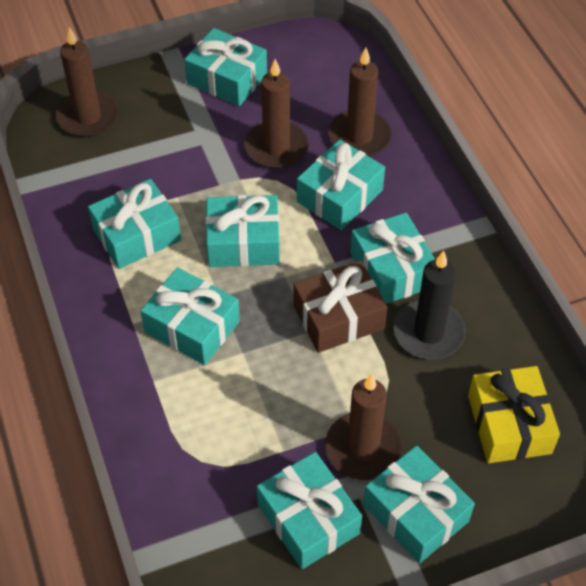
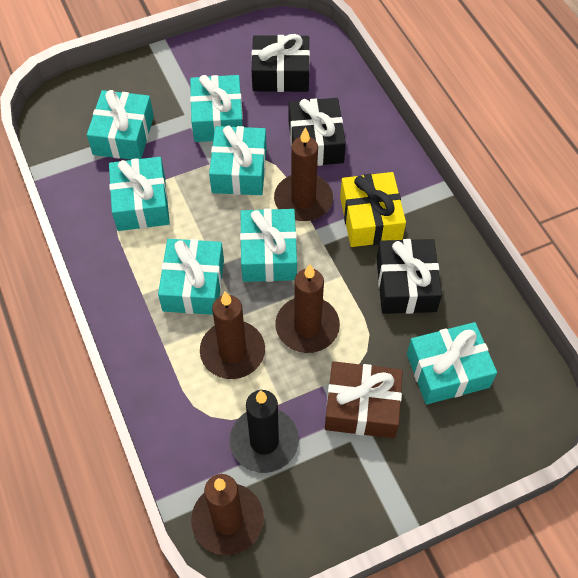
black gift: 0 -> 3
turquoise gift: 8 -> 7

